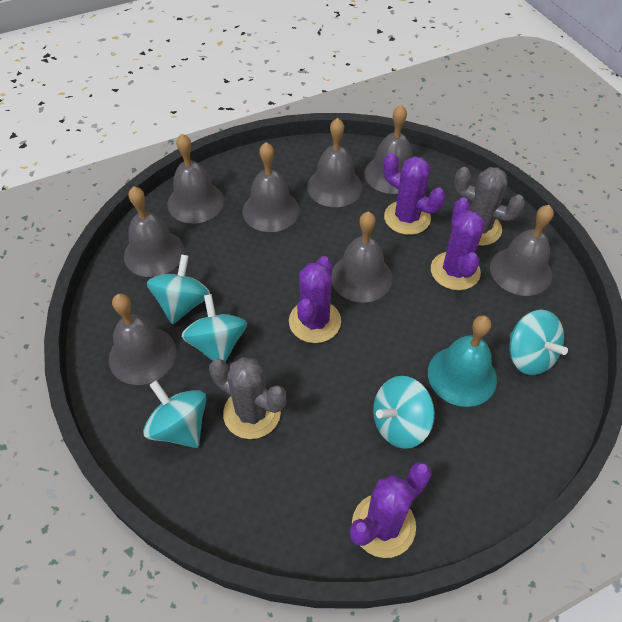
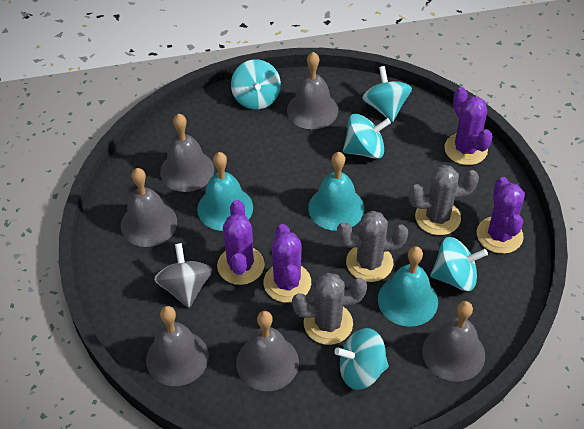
grey bell: 8 -> 6
grey cactus: 2 -> 3
grey spinning top: 0 -> 1
turquoise bell: 1 -> 3

